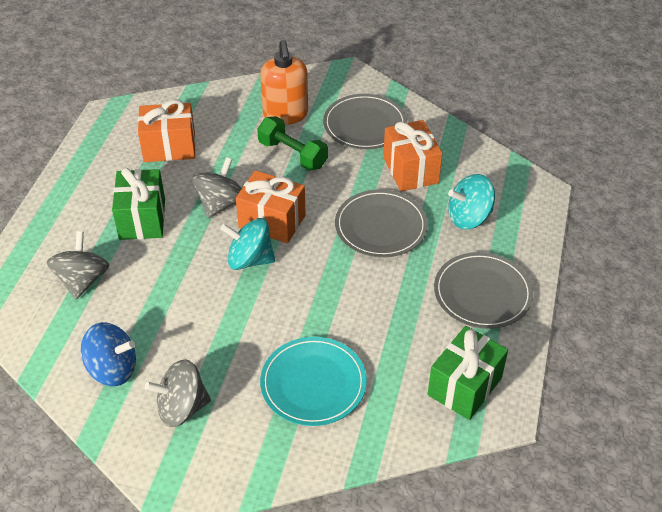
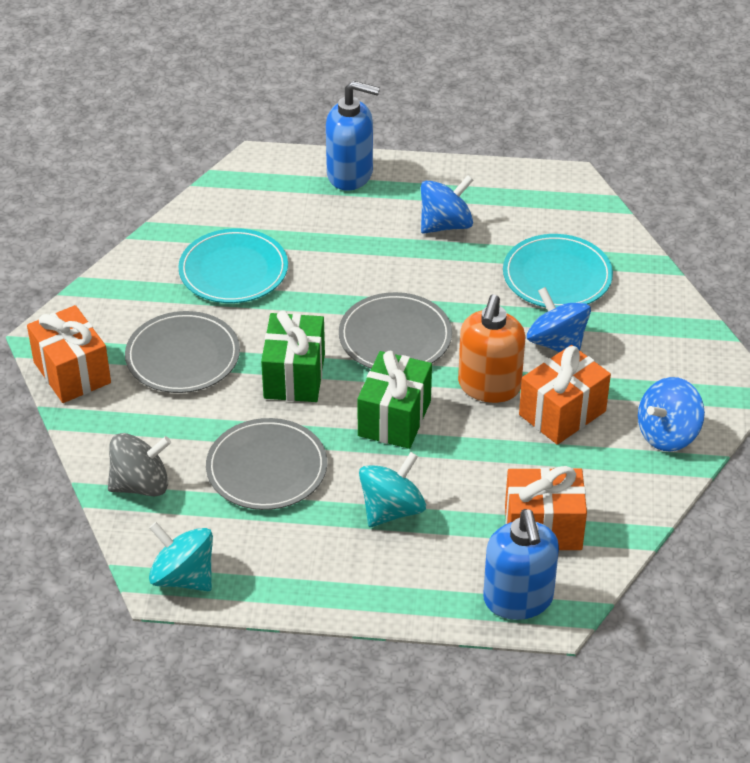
blue soap dispenser: 0 -> 2
blue spinning top: 1 -> 3
green dumbbell: 1 -> 0
grey spinning top: 3 -> 1
turquoise plate: 1 -> 2

